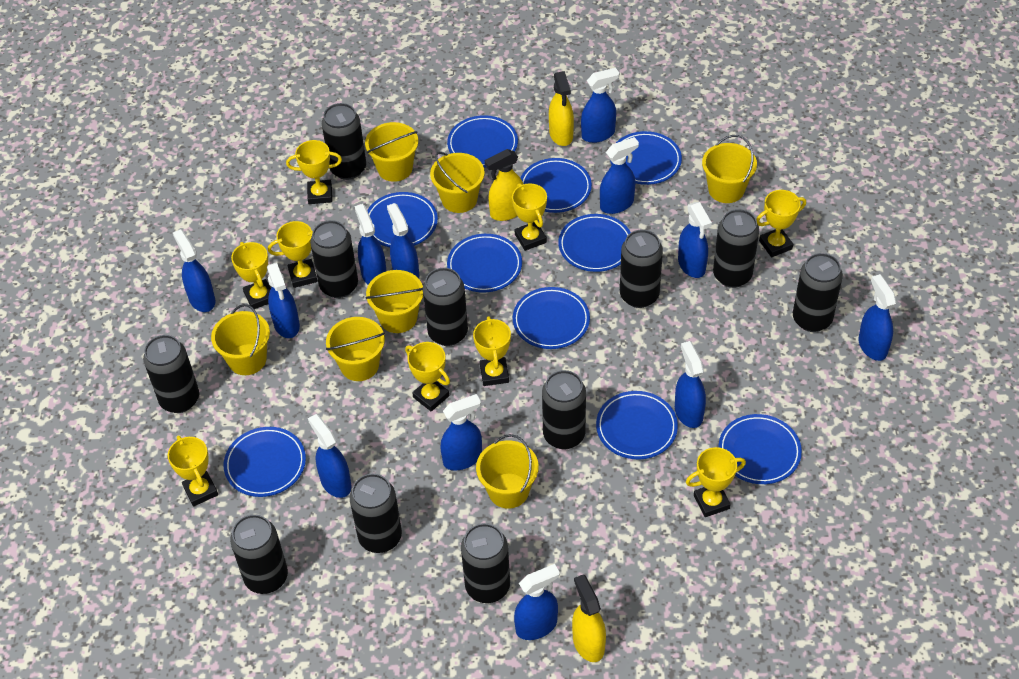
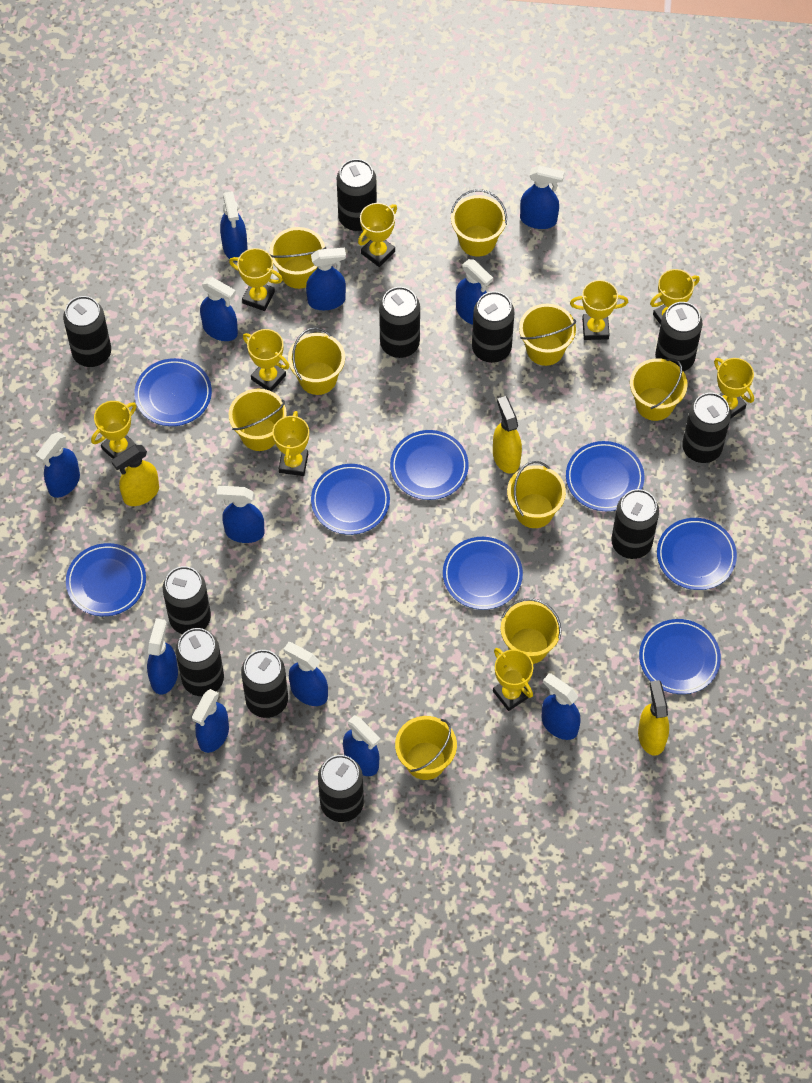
blue plate: 10 -> 8
yellow bucket: 7 -> 9

